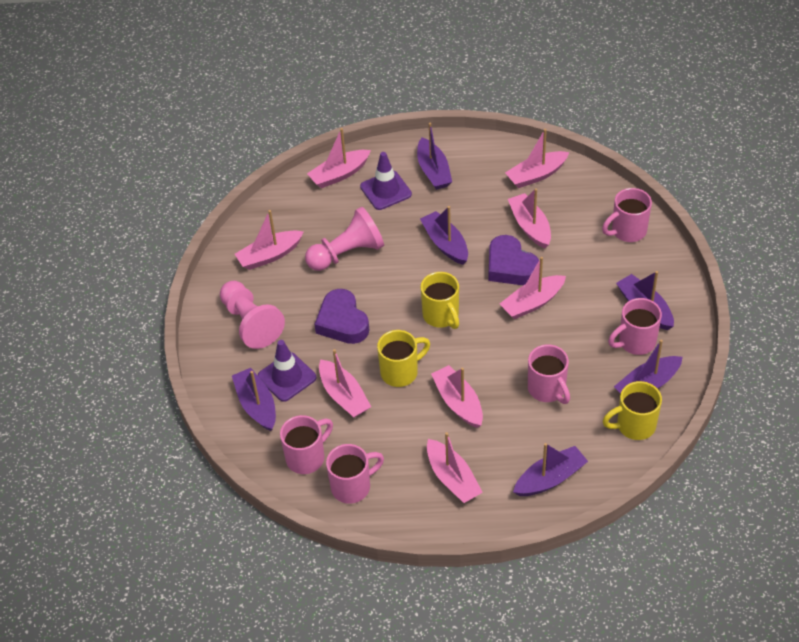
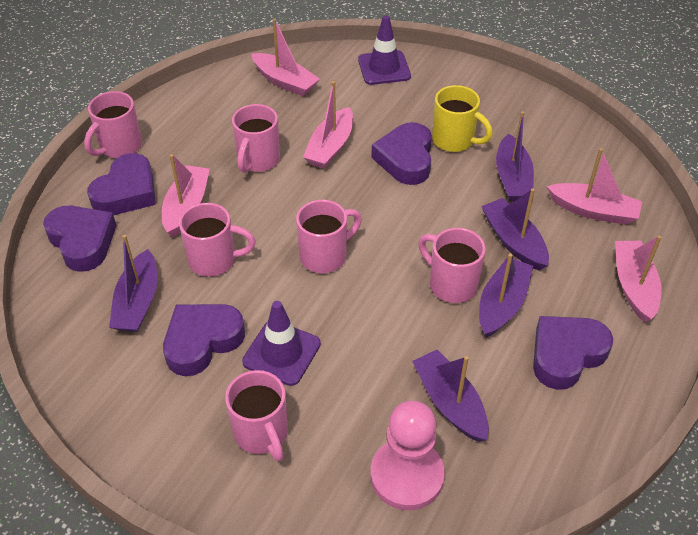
pink boat: 8 -> 5
pink mug: 5 -> 6
pink pawn: 2 -> 1
purple boat: 6 -> 5
purple heart: 2 -> 5
yellow mug: 3 -> 1

